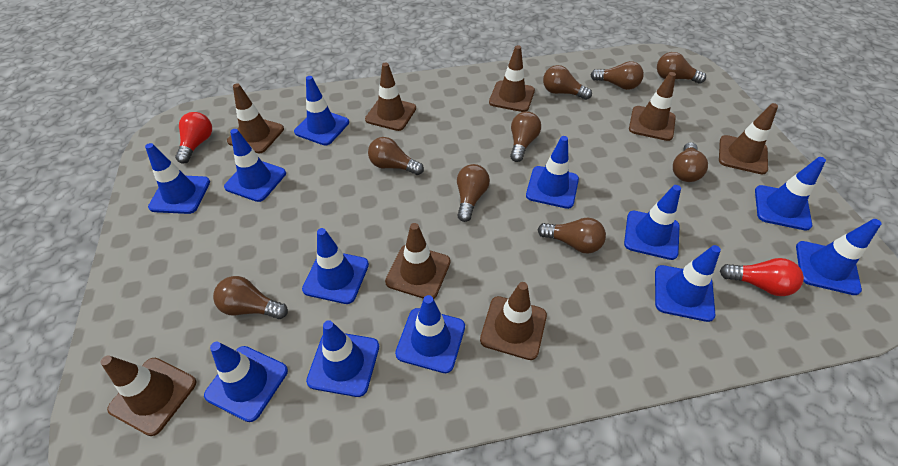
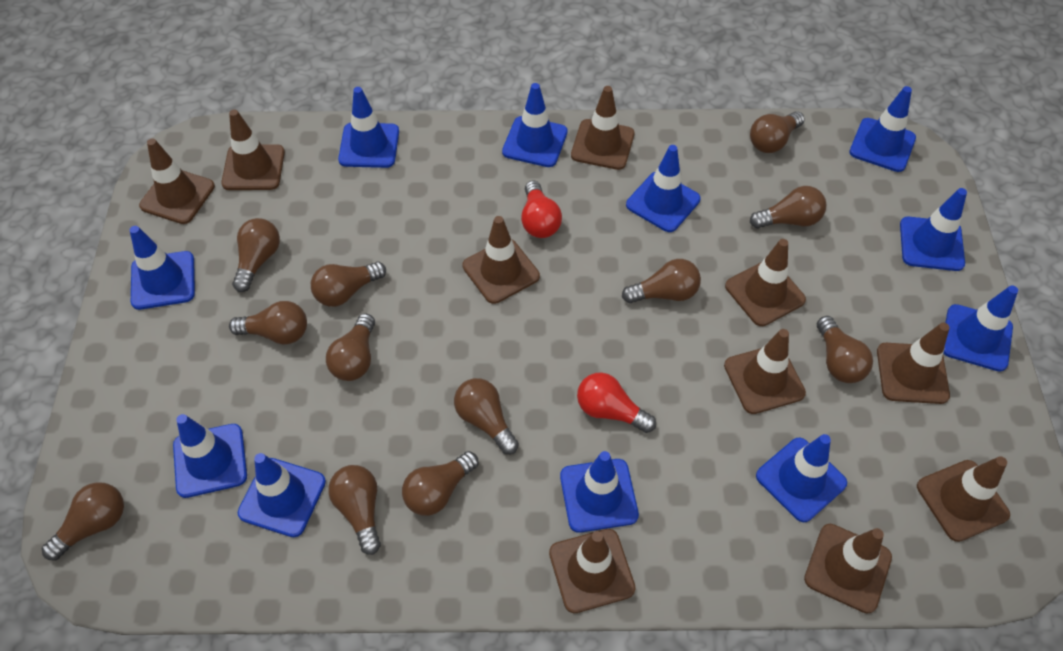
blue traffic cone: 12 -> 11
brown light bulb: 9 -> 12
brown traffic cone: 8 -> 10

